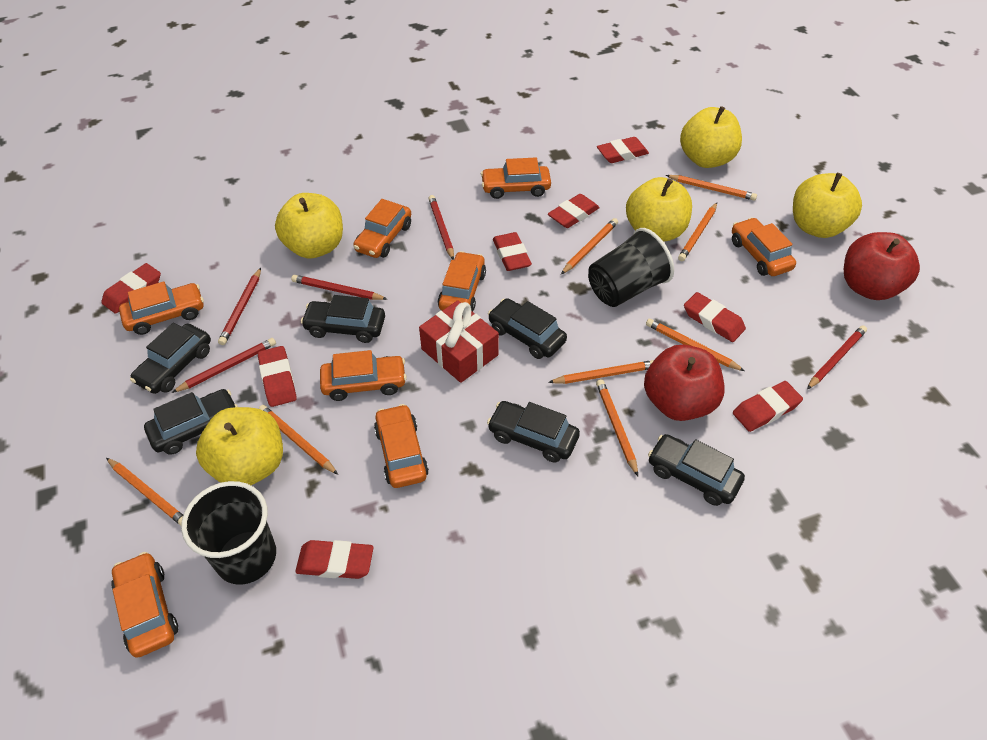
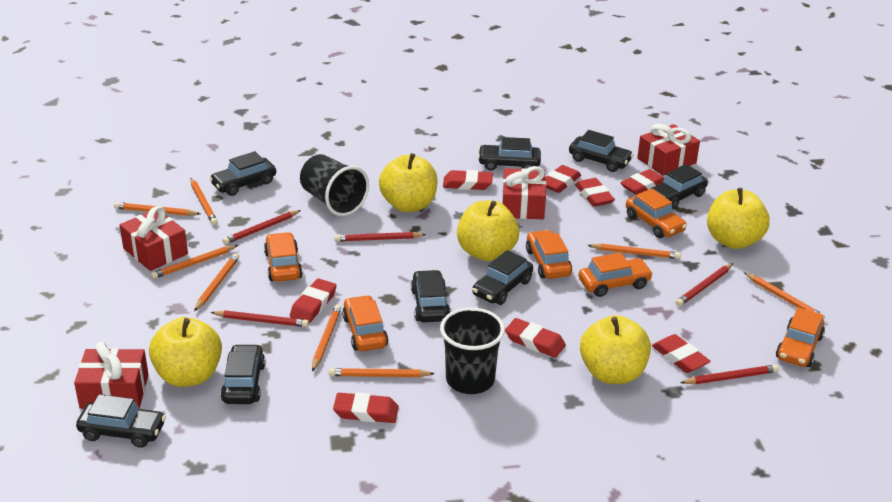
black car: 6 -> 8
orange car: 8 -> 6
red apple: 2 -> 0
red gift: 1 -> 4

